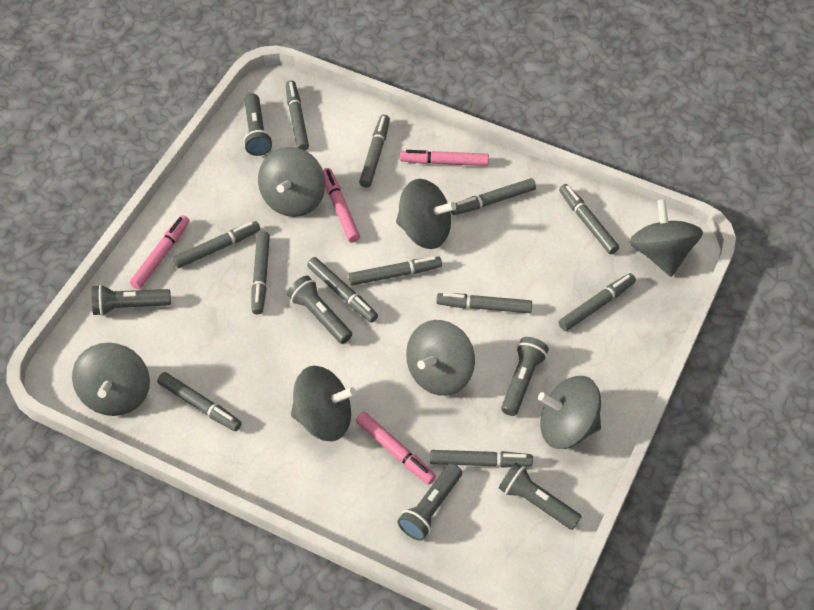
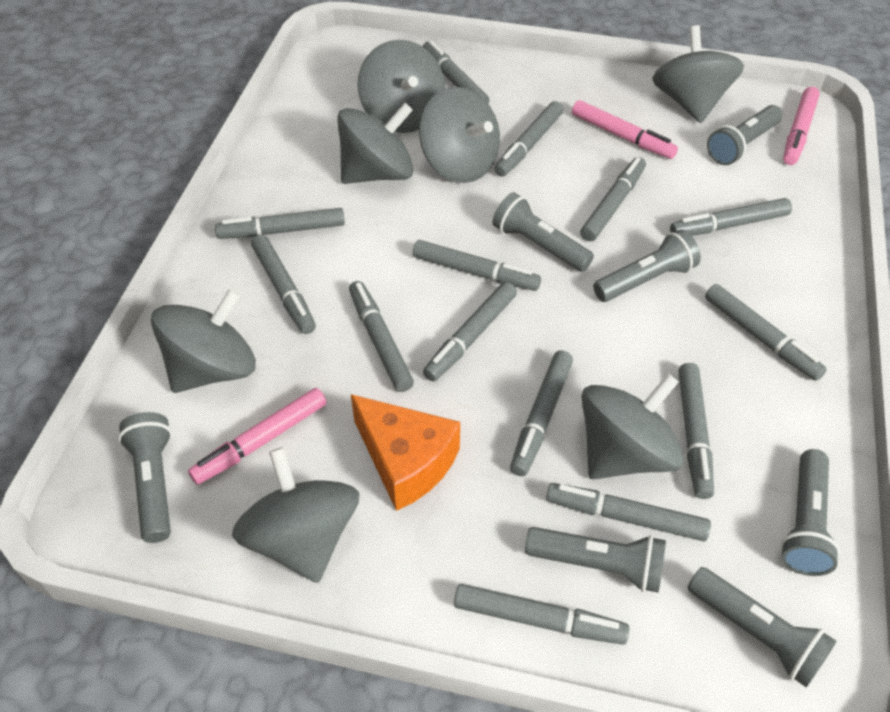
grey flashlight: 6 -> 7
grey marker: 12 -> 14
orange cheese: 0 -> 1
pink marker: 4 -> 3

